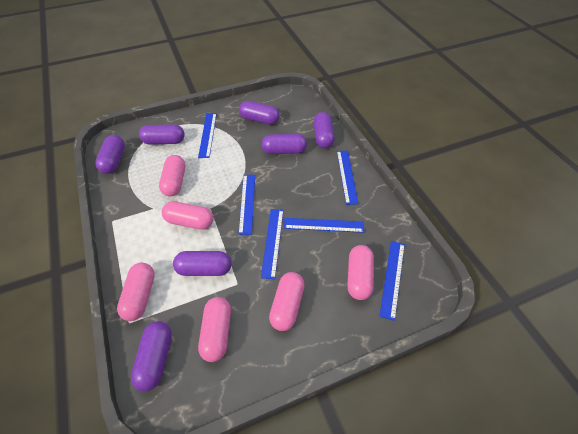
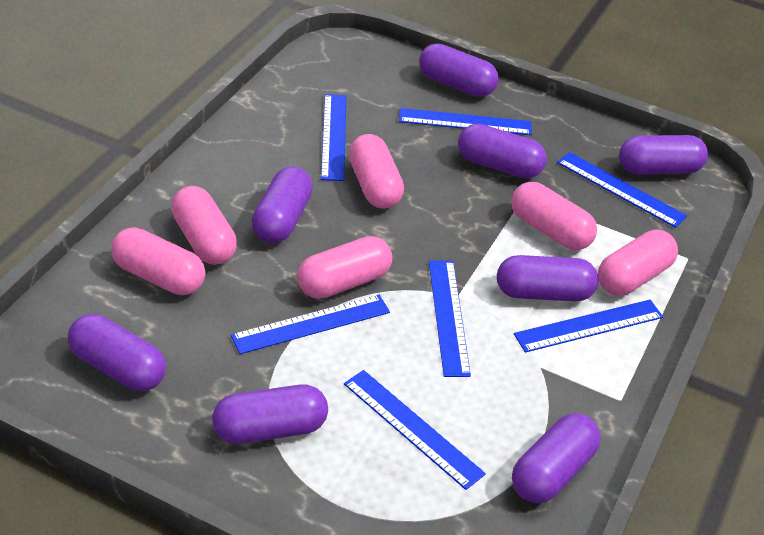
blue ruler: 6 -> 7
purple capsule: 7 -> 8

